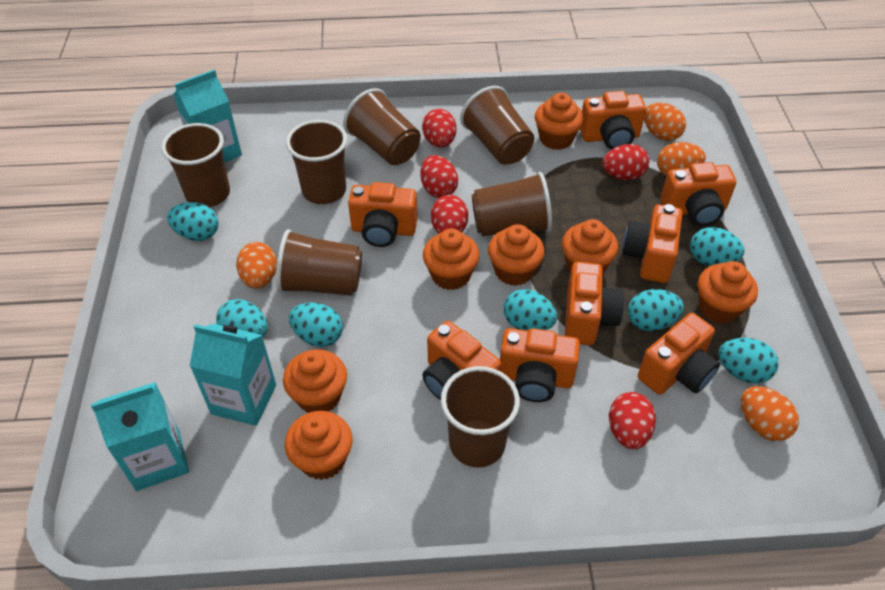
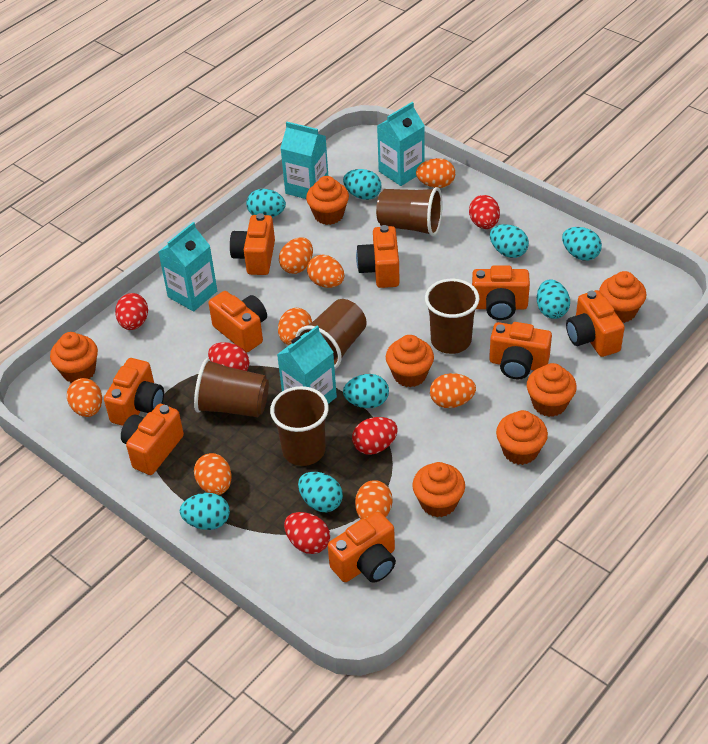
brown cup: 7 -> 5
orange camera: 8 -> 9
orange egg: 4 -> 8
turquoise carton: 3 -> 4
turquoise egg: 7 -> 8

